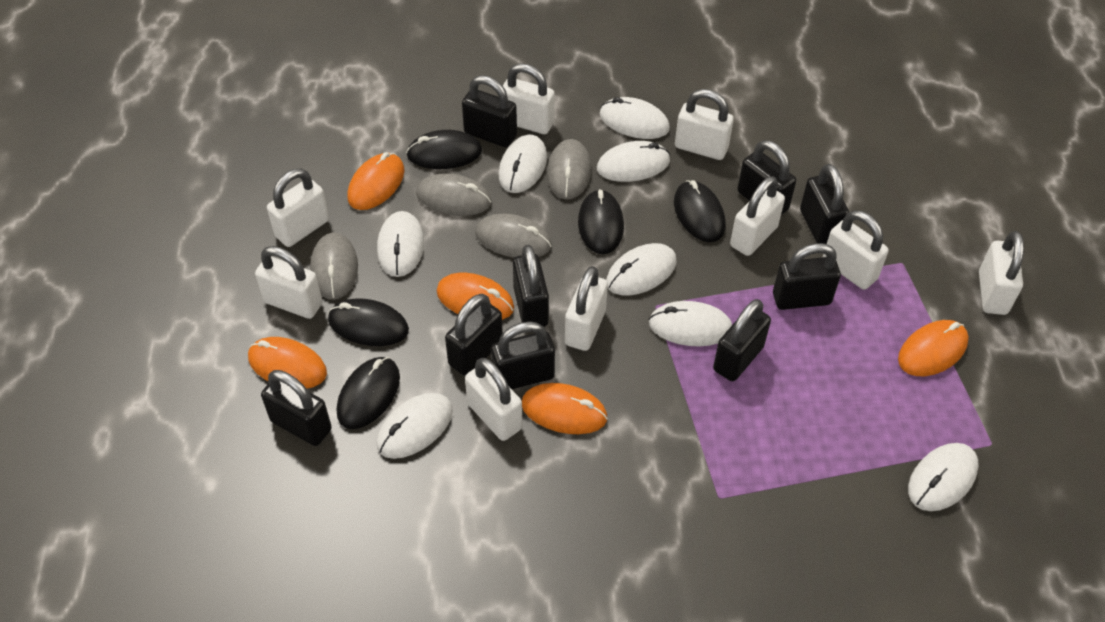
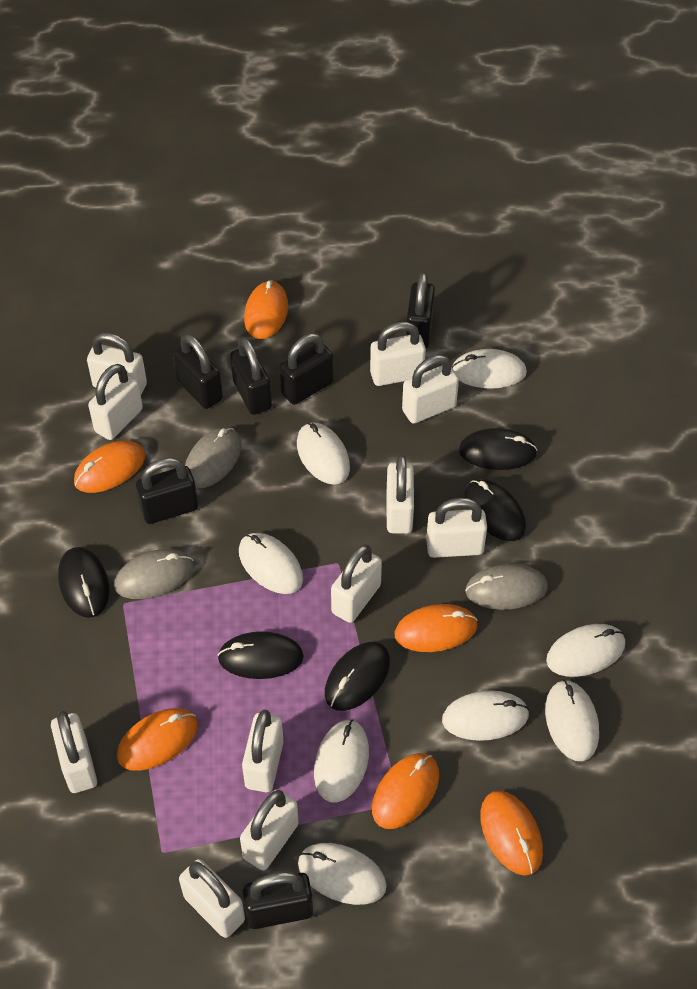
black padlock: 9 -> 6
grey mouse: 4 -> 3
orange mouse: 5 -> 6
white padlock: 9 -> 11

